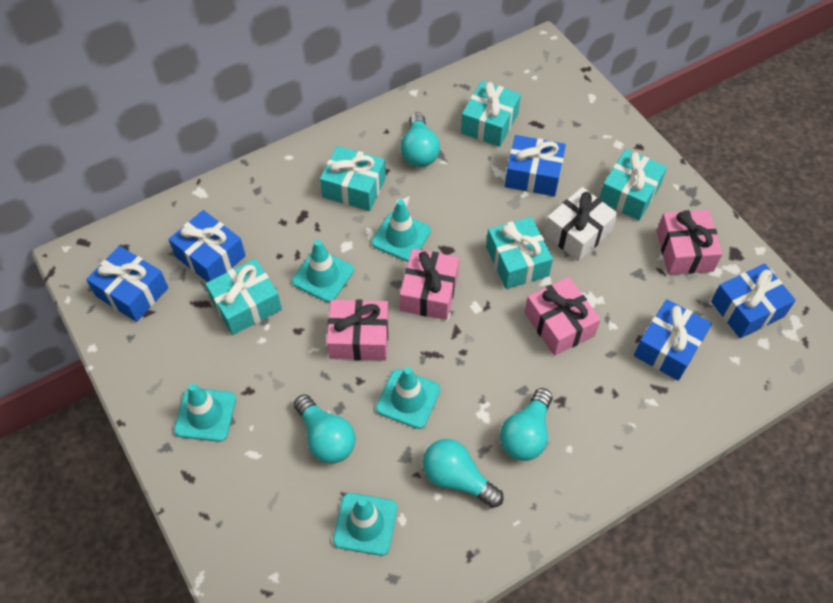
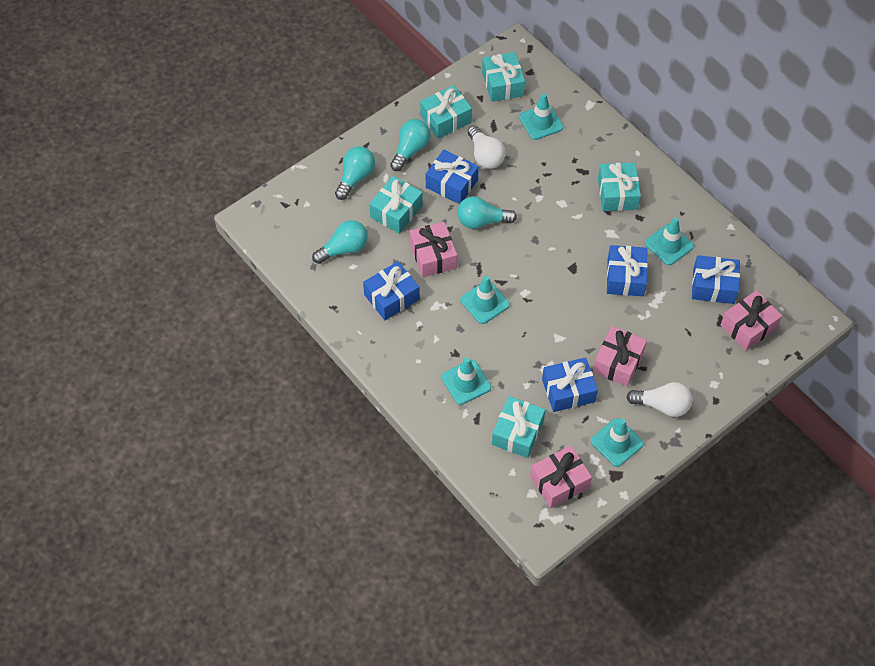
white gift: 1 -> 0
white light bulb: 0 -> 2

